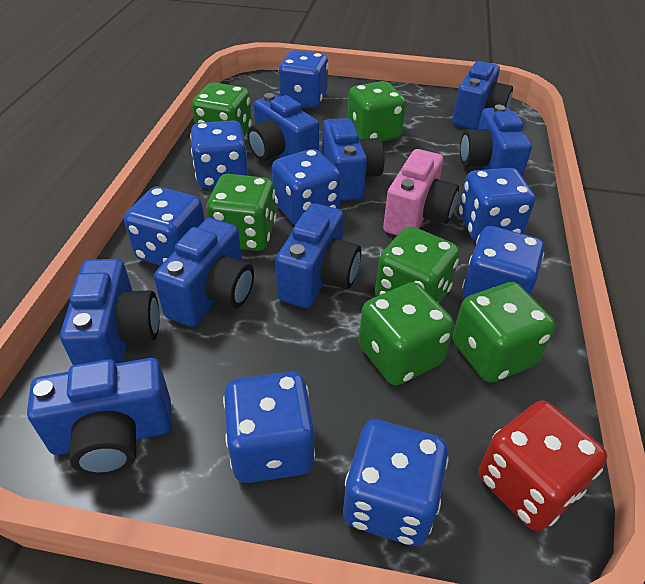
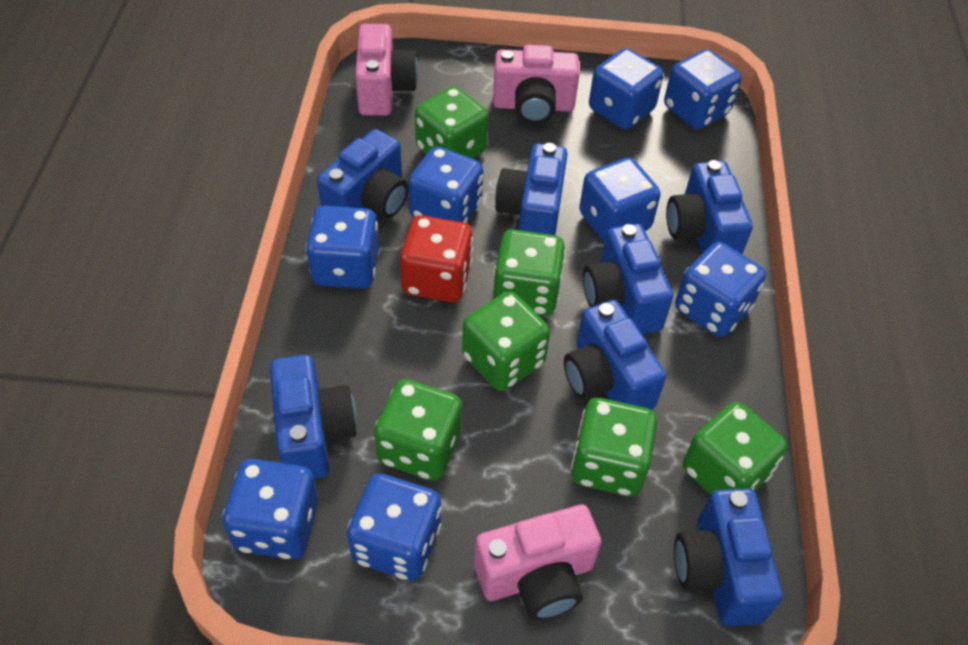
blue camera: 8 -> 7
pink camera: 1 -> 3

